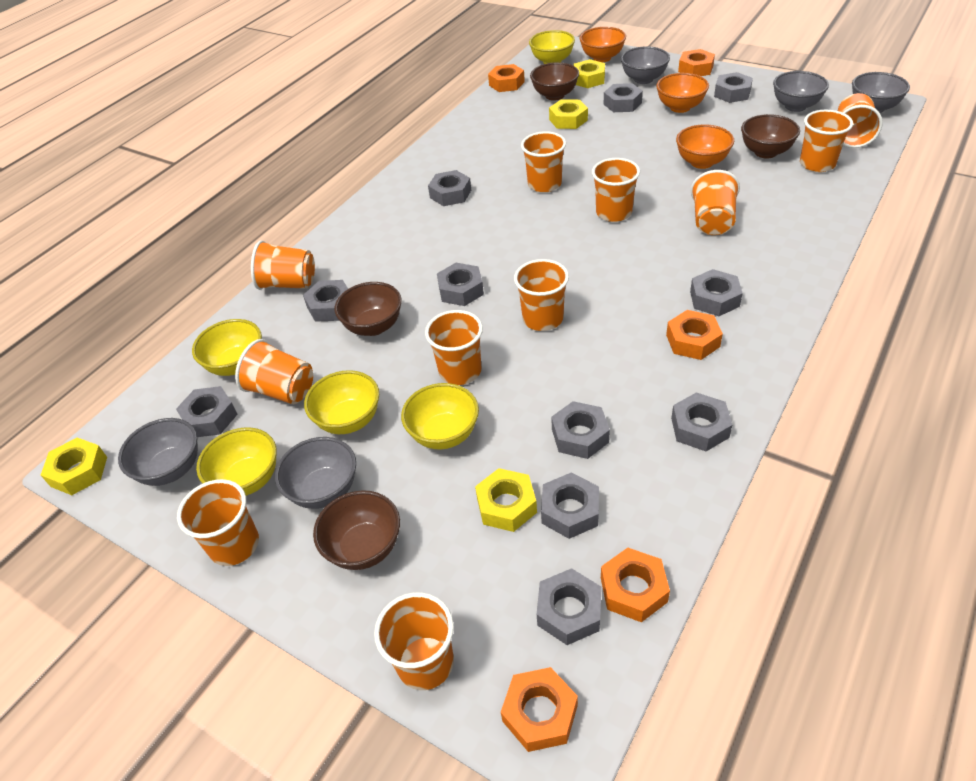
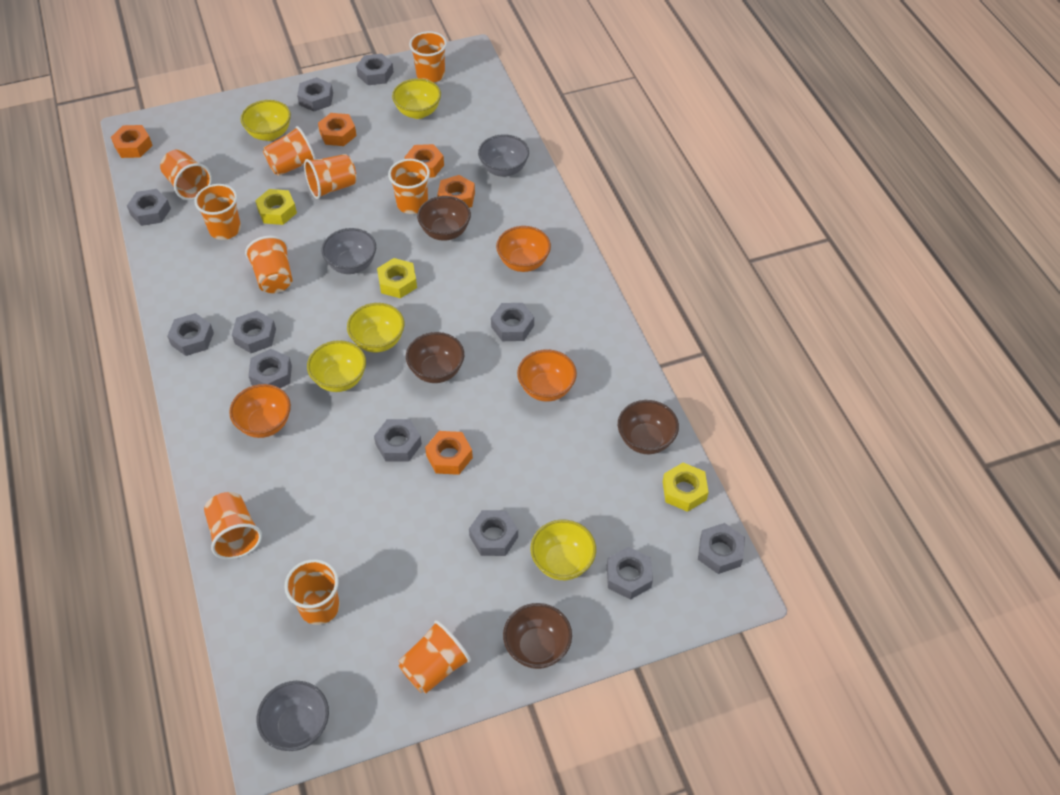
grey bowl: 5 -> 3
orange cup: 11 -> 10
yellow nut: 4 -> 3

